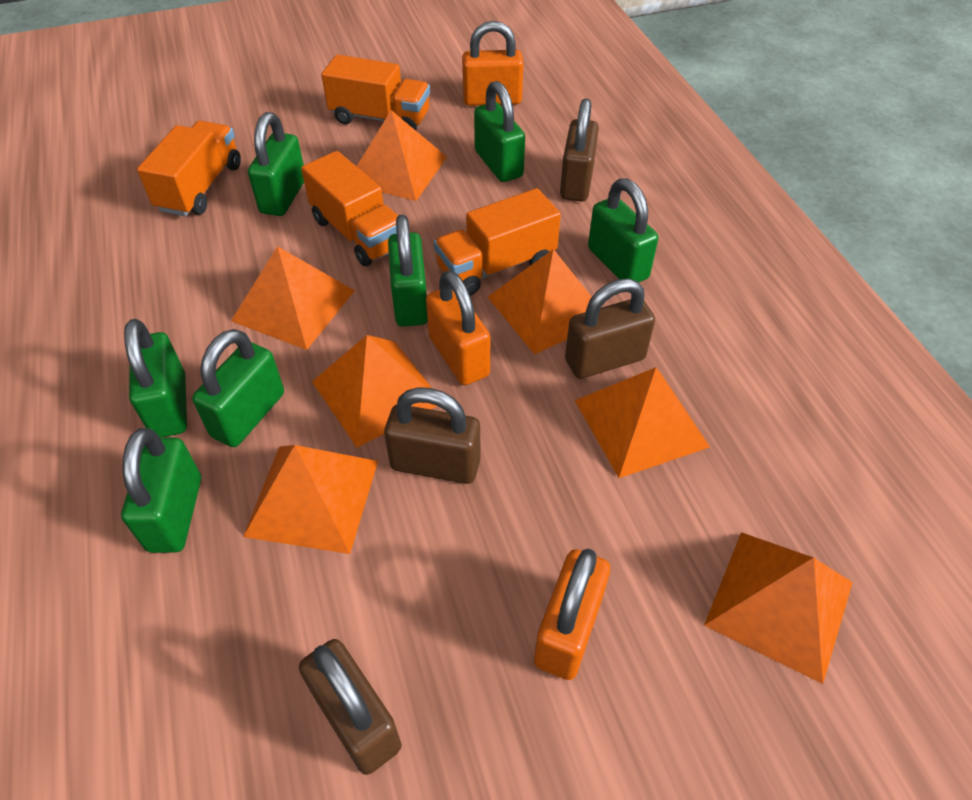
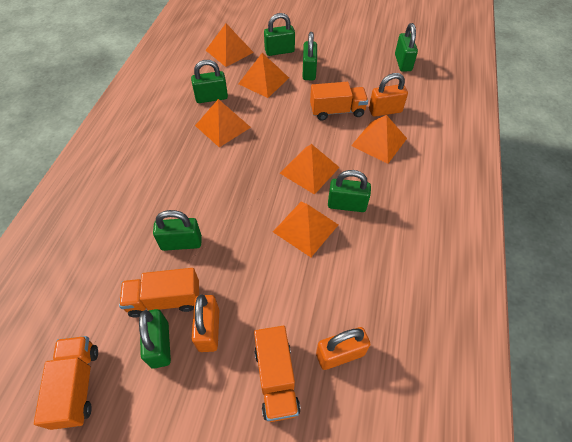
brown padlock: 4 -> 0
orange pyramid: 7 -> 6

